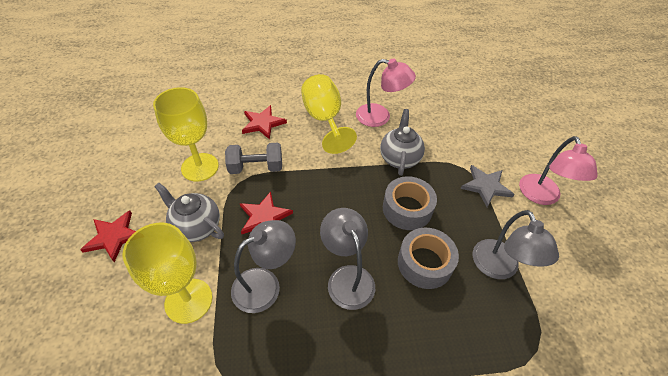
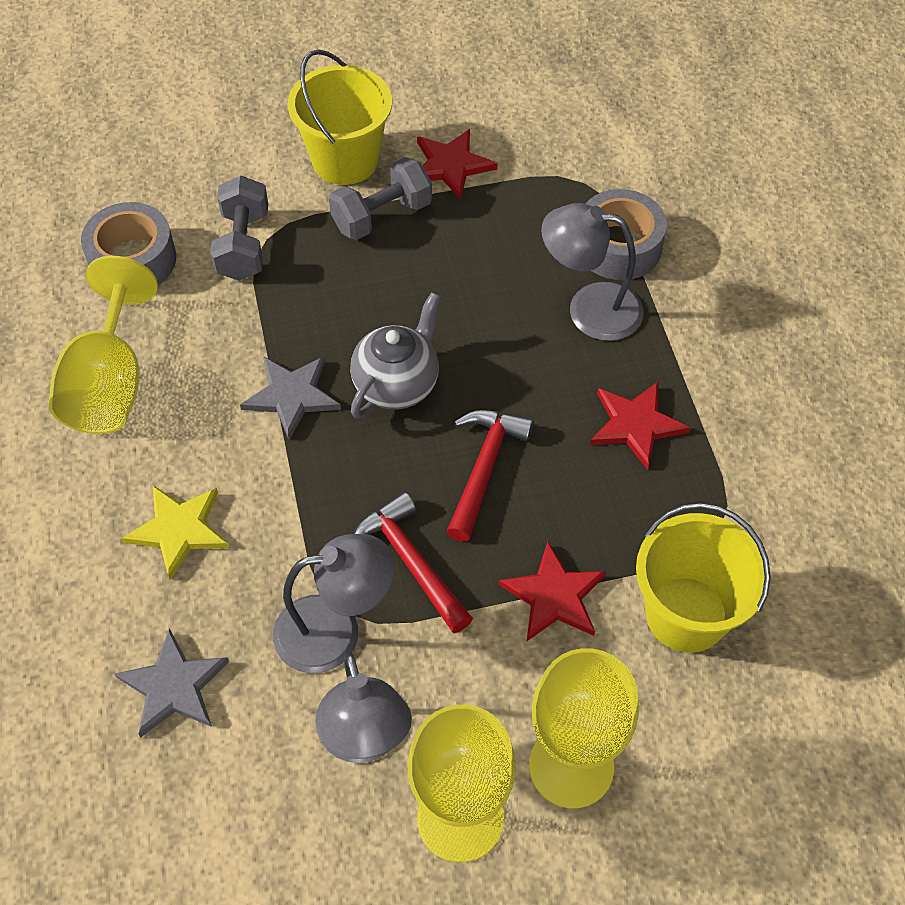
grey dumbbell: 1 -> 2
grey star: 1 -> 2
grey teapot: 2 -> 1
pink lamp: 2 -> 0
red hammer: 0 -> 2
yellow bucket: 0 -> 2
yellow star: 0 -> 1

